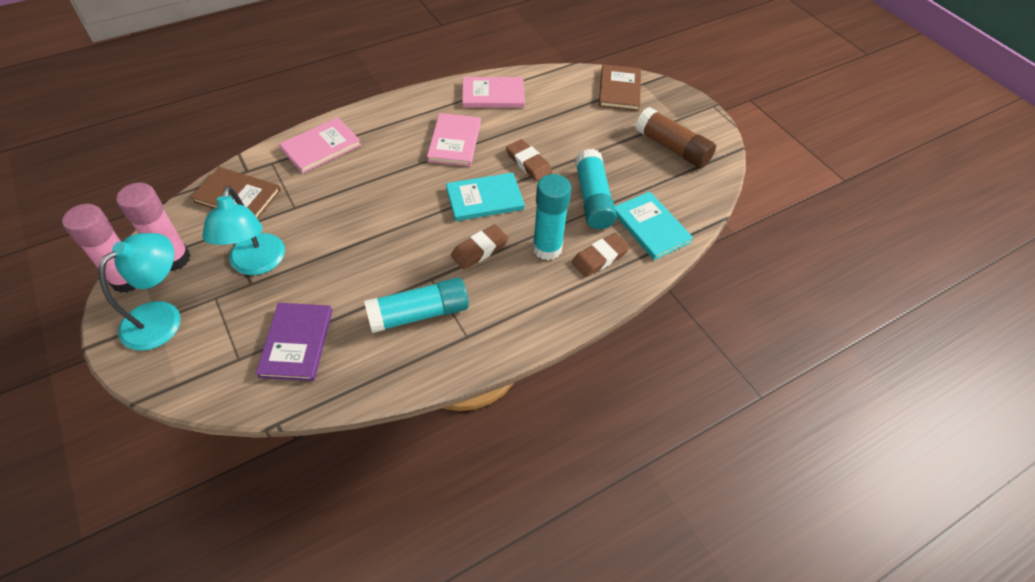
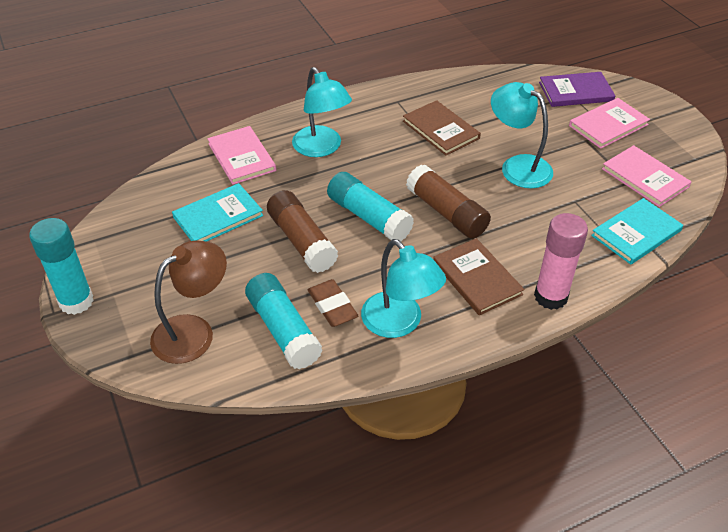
brown eraser: 3 -> 1
brown glue stick: 1 -> 2
brown lamp: 0 -> 1
pink glue stick: 2 -> 1
turquoise lamp: 2 -> 3

